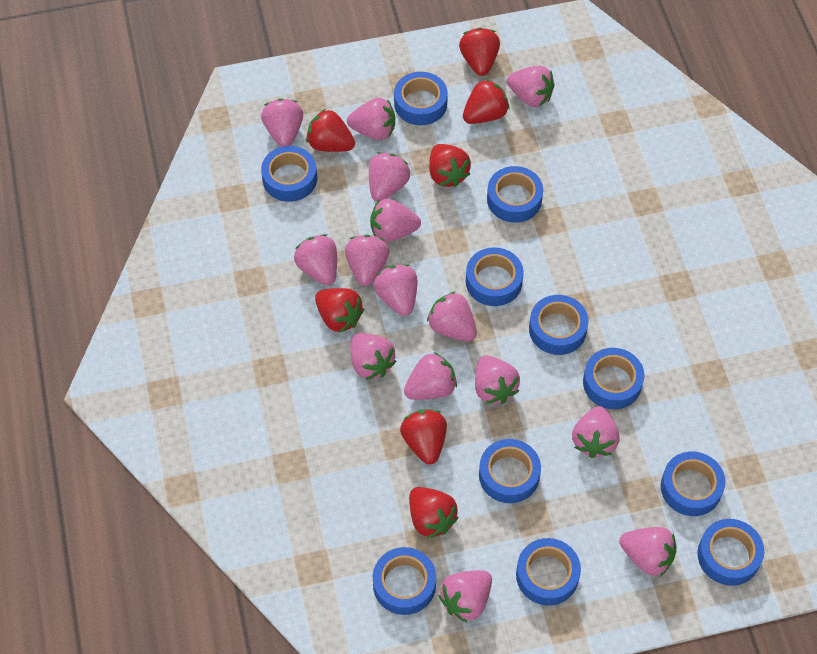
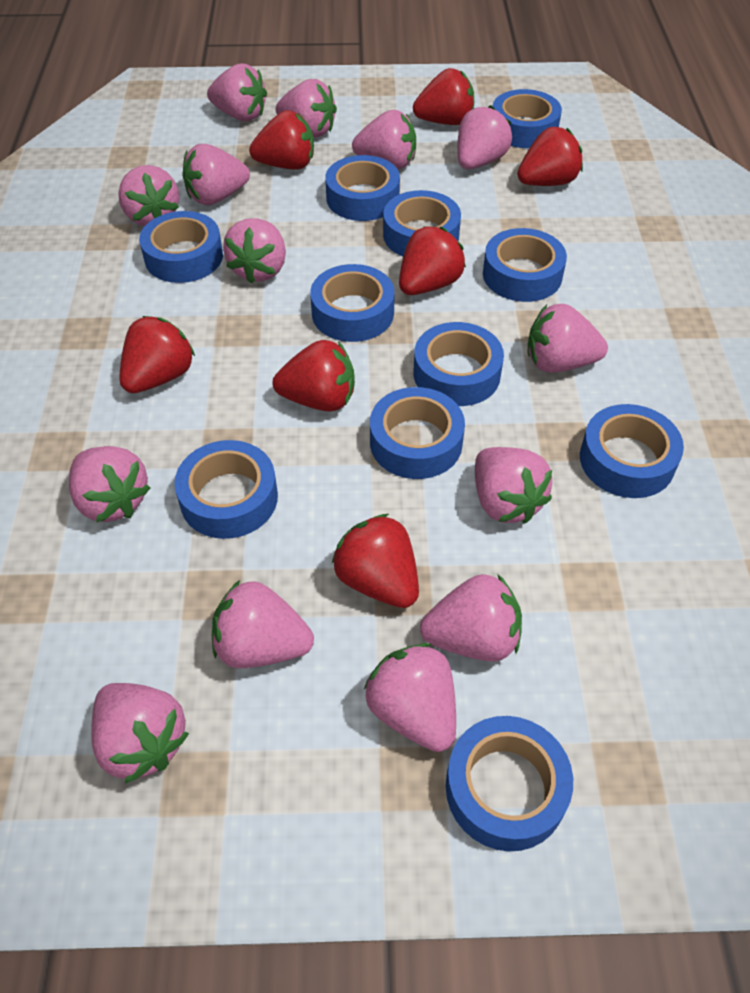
pink strawberry: 15 -> 14

